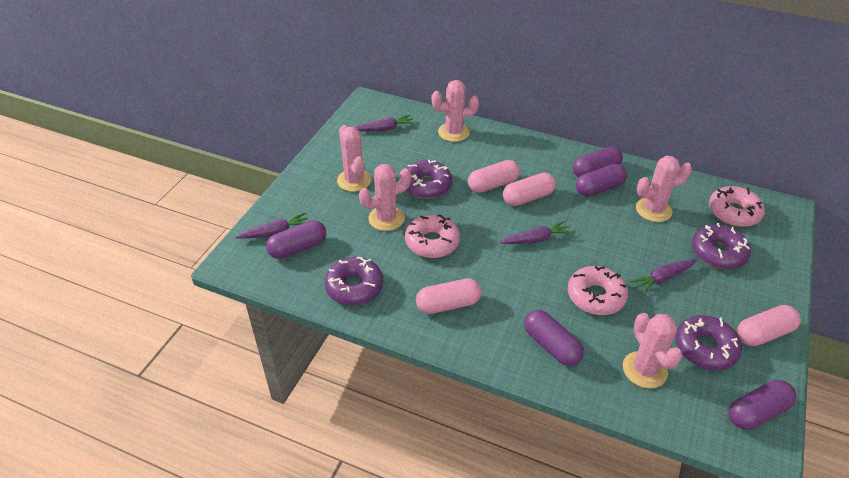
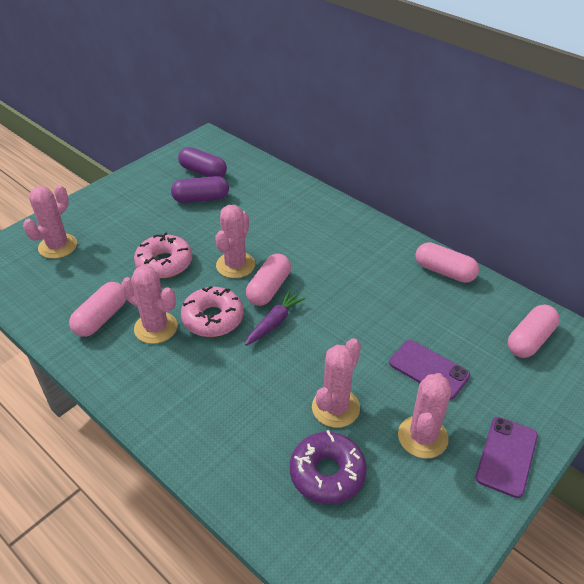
pink donut: 3 -> 2
purple capsule: 5 -> 2
purple carrot: 4 -> 1
purple donut: 4 -> 1
purple phone: 0 -> 2

